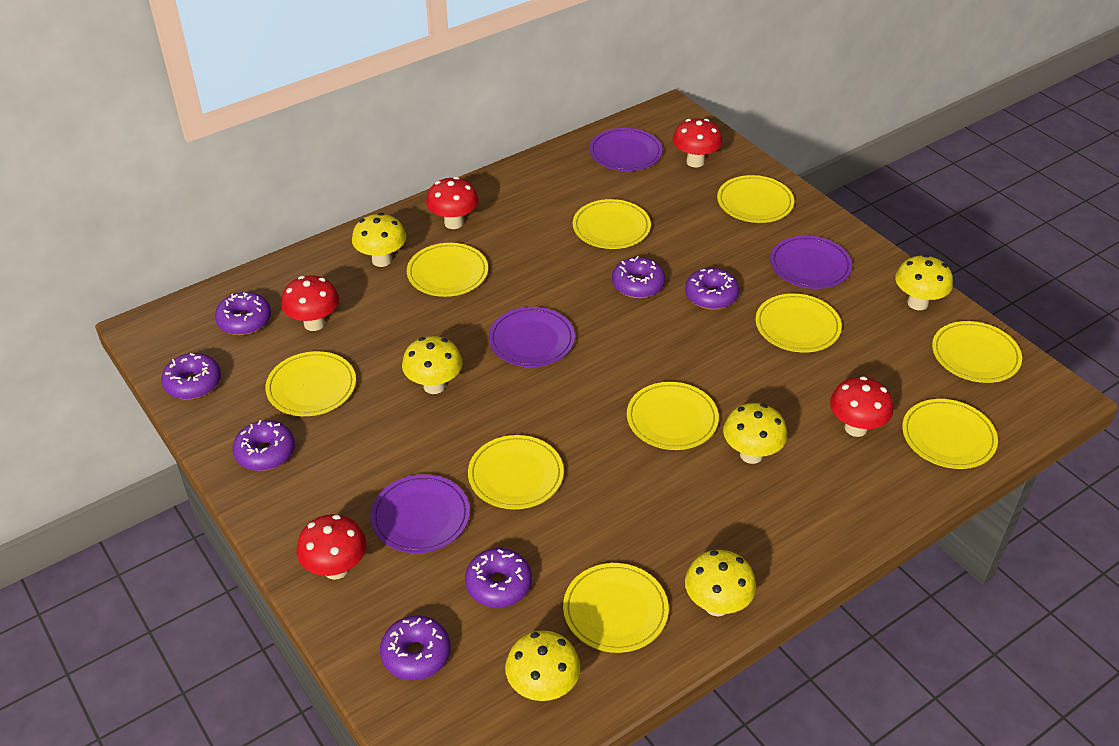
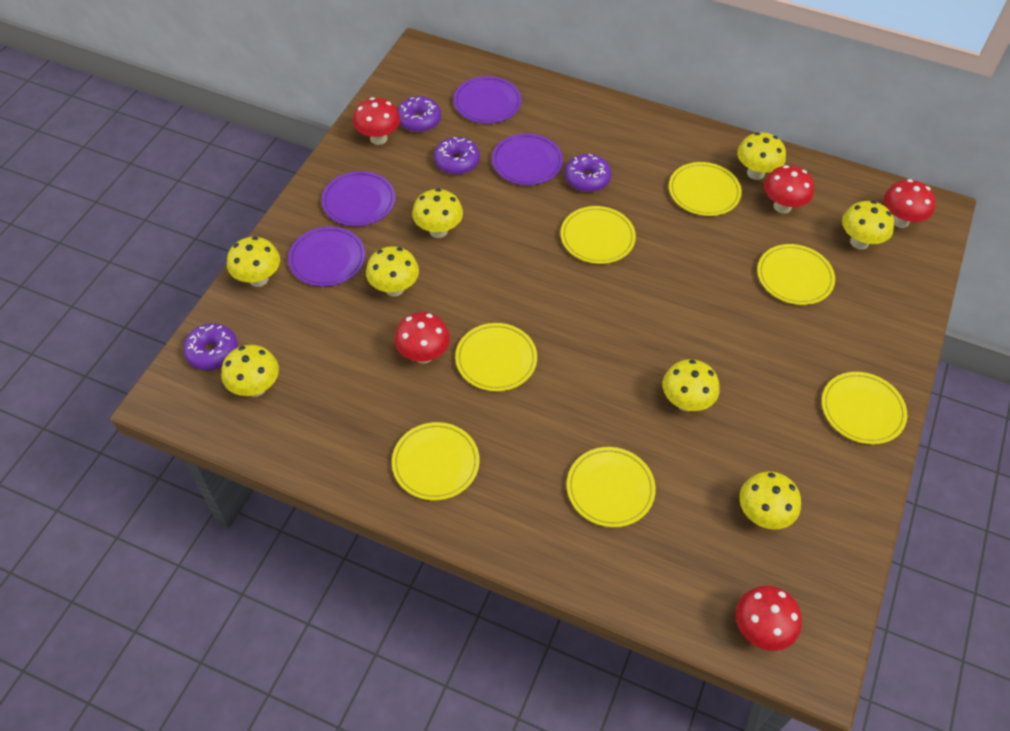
purple donut: 7 -> 4
yellow mushroom: 6 -> 8
yellow plate: 10 -> 7

